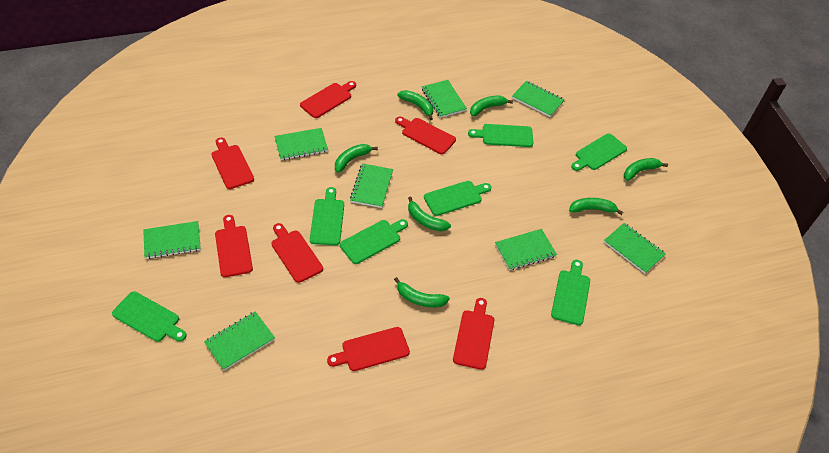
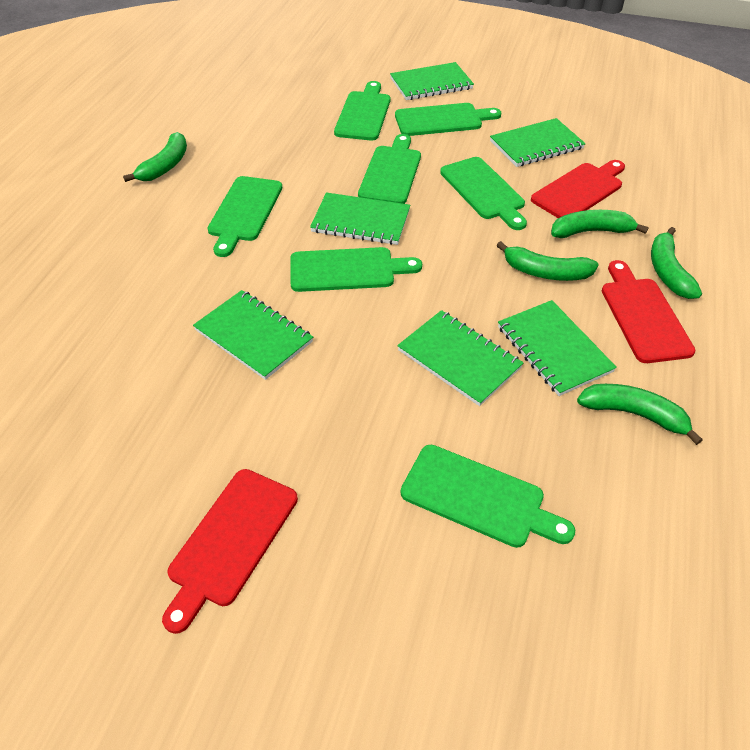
green banana: 7 -> 5
green notebook: 8 -> 6
red cutting board: 7 -> 3

